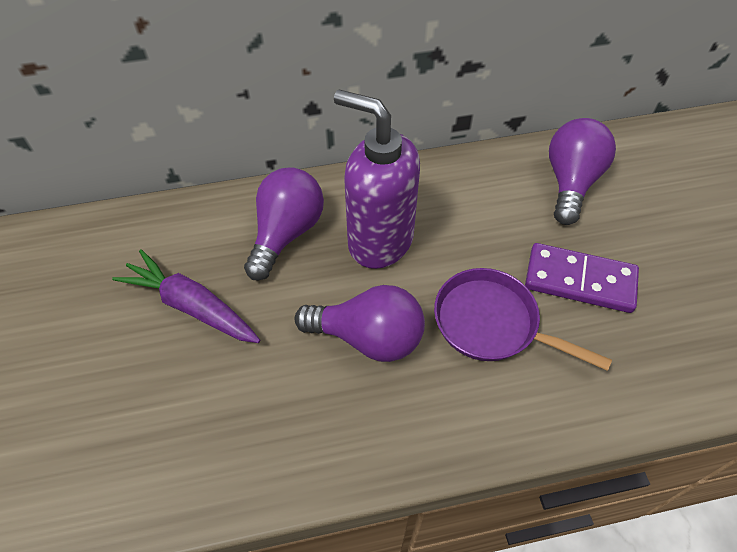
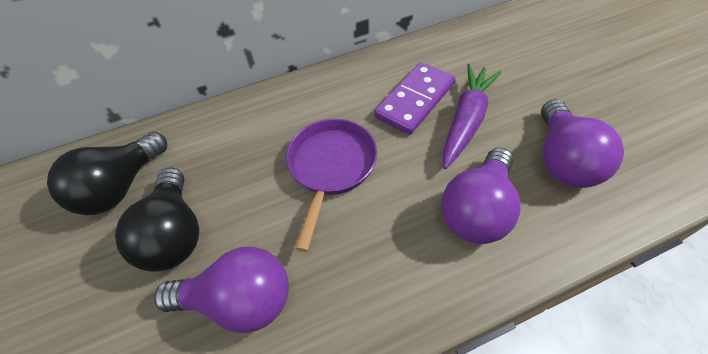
black light bulb: 0 -> 2
purple soap dispenser: 1 -> 0

